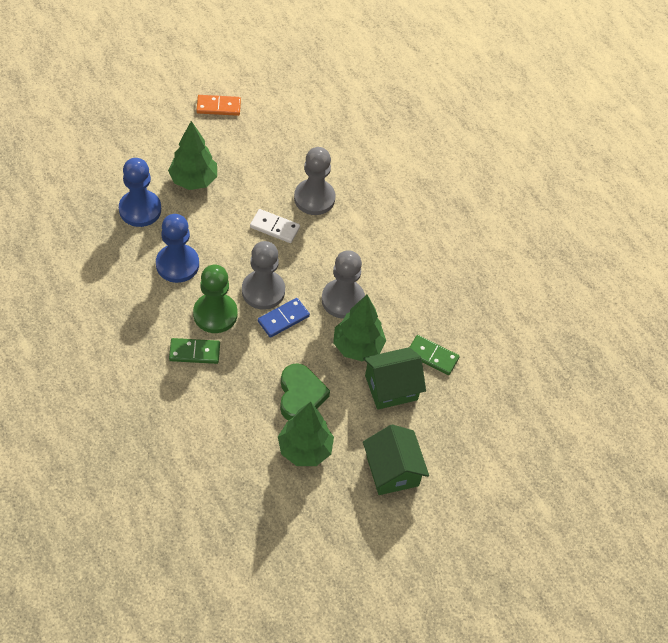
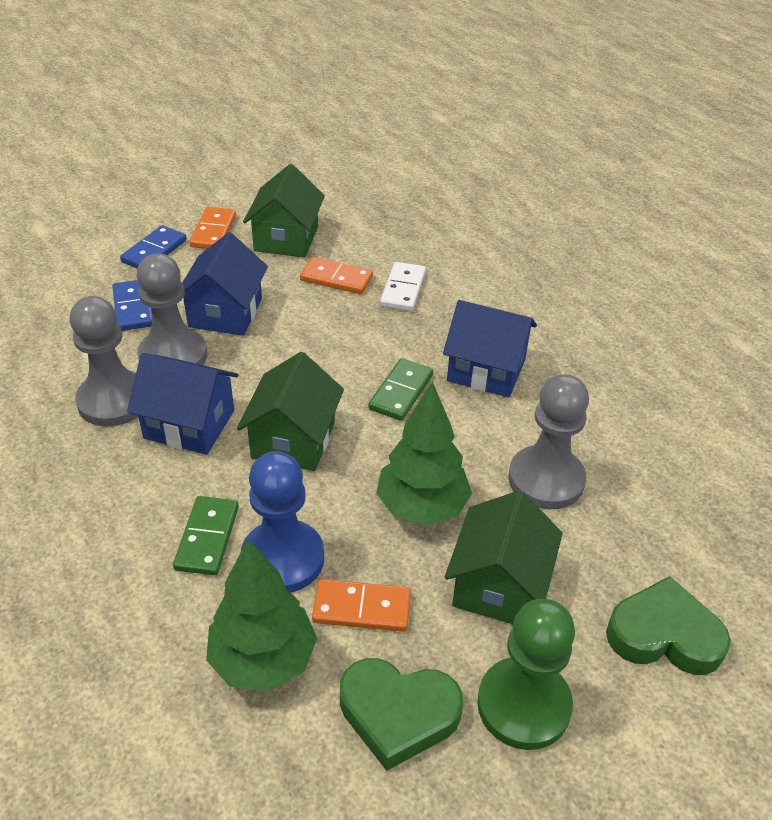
blue domino: 1 -> 2
blue house: 0 -> 3
blue pawn: 2 -> 1
green heart: 1 -> 2
green house: 2 -> 3
green tree: 3 -> 2
orange domino: 1 -> 3

